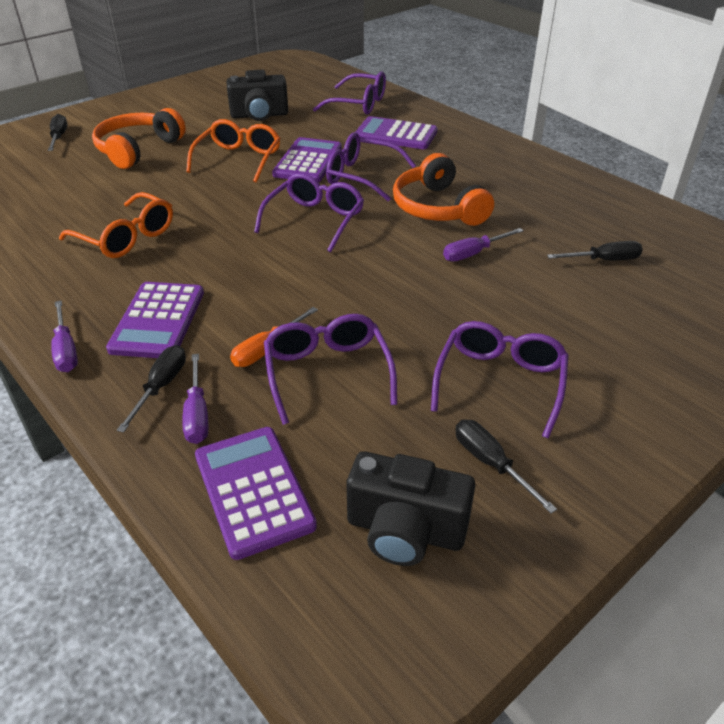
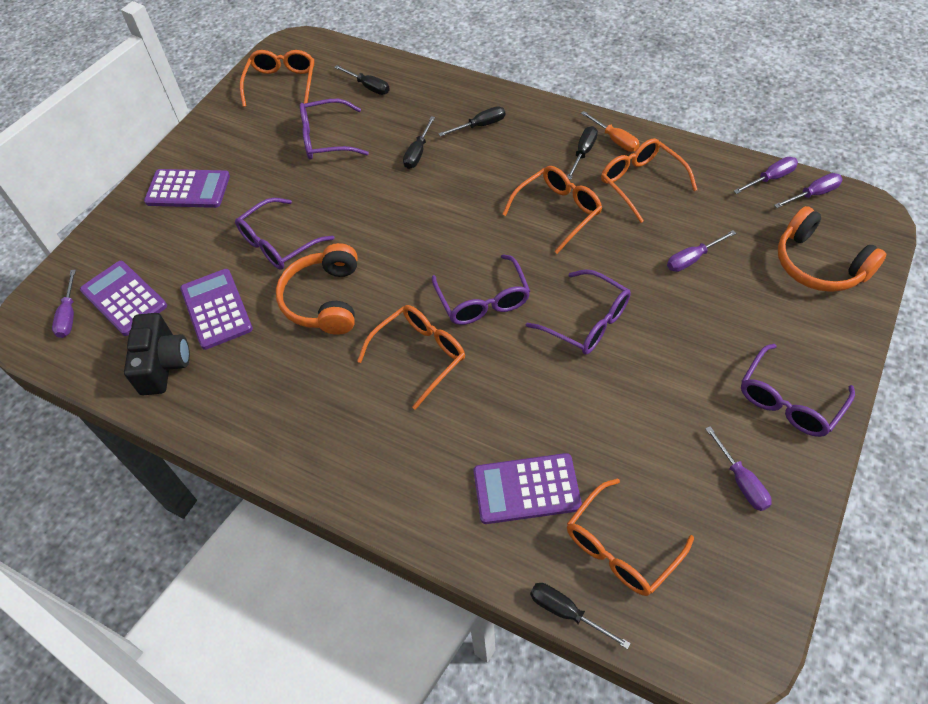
black camera: 2 -> 1
black screwdriver: 4 -> 5
orange glasses: 2 -> 5
purple screwdriver: 3 -> 5

